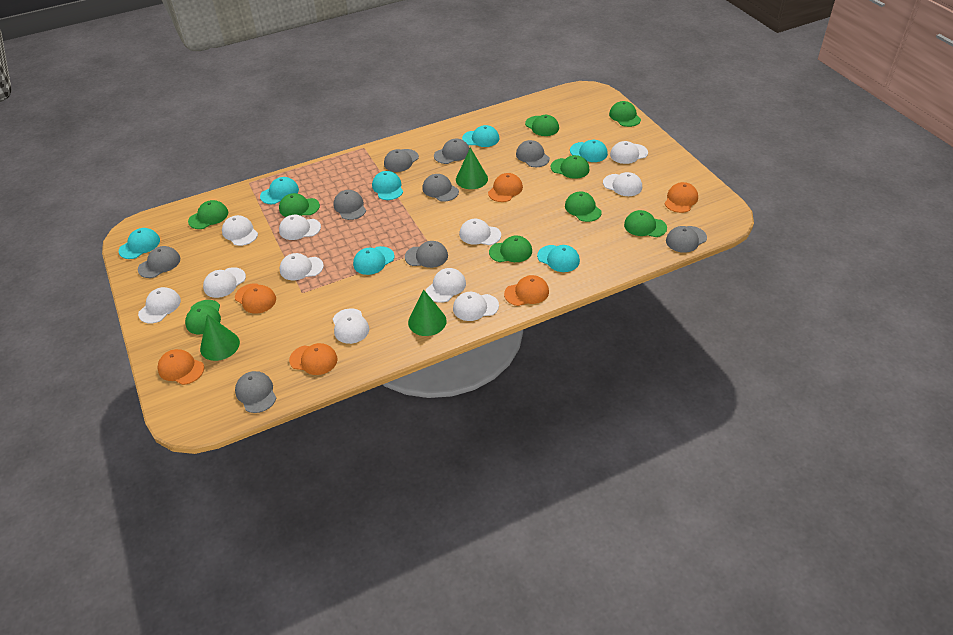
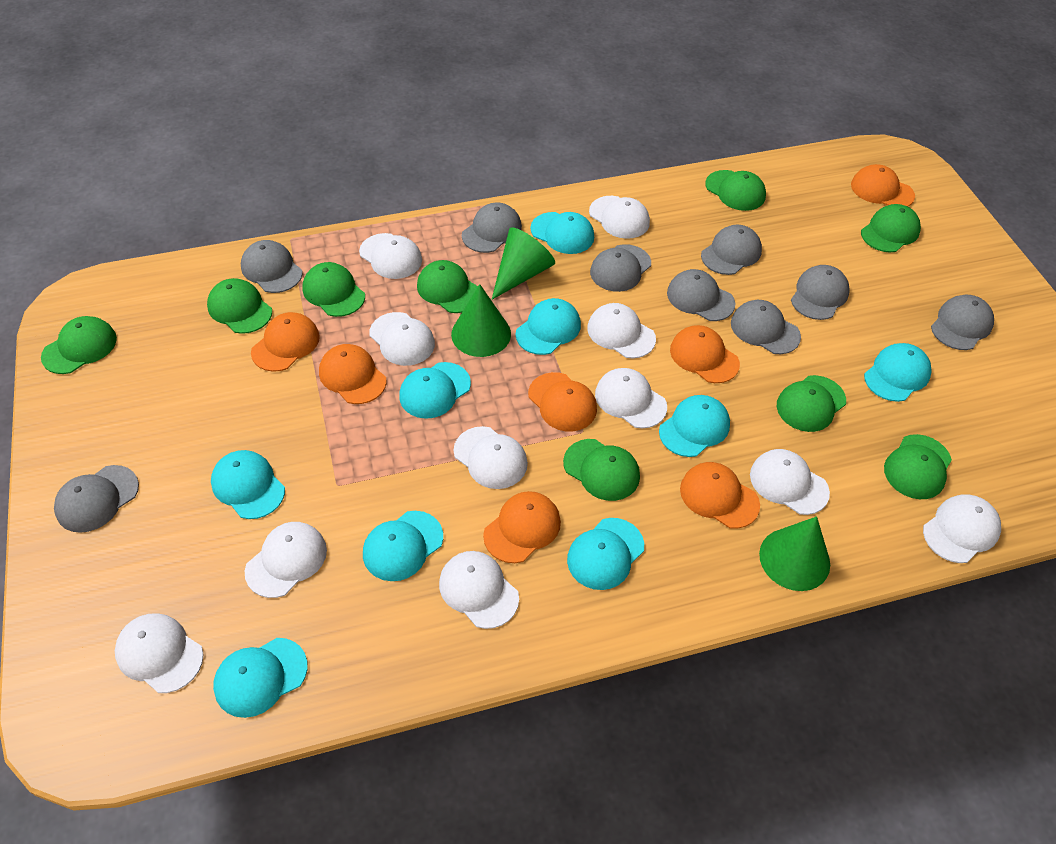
orange cap: 6 -> 7
turquoise cap: 7 -> 9

